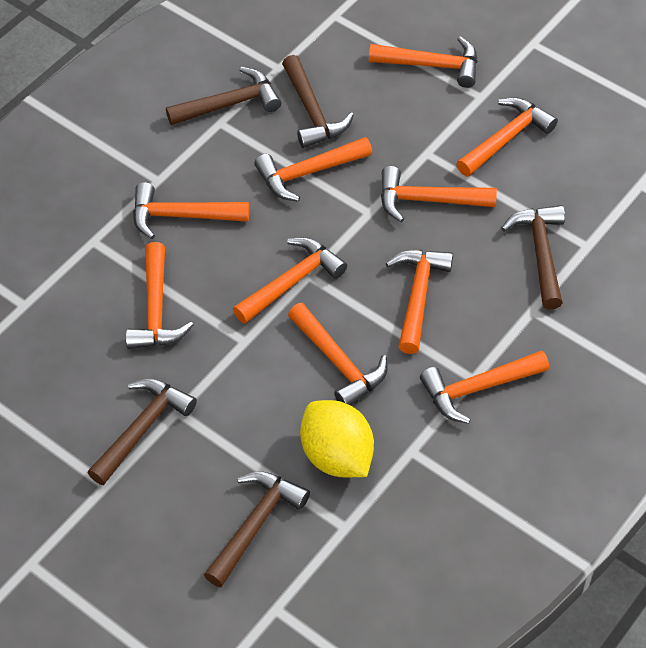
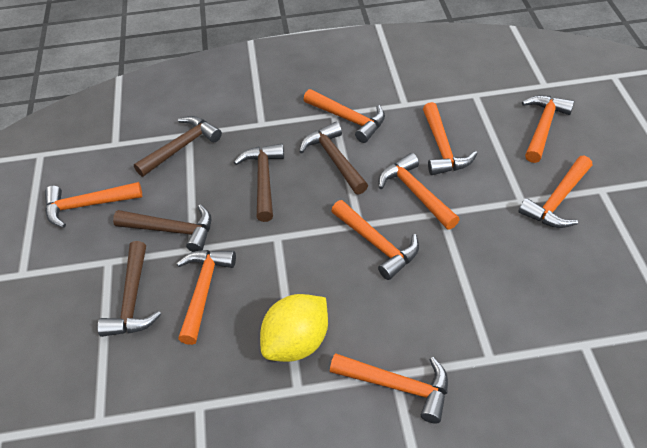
orange hammer: 10 -> 9

